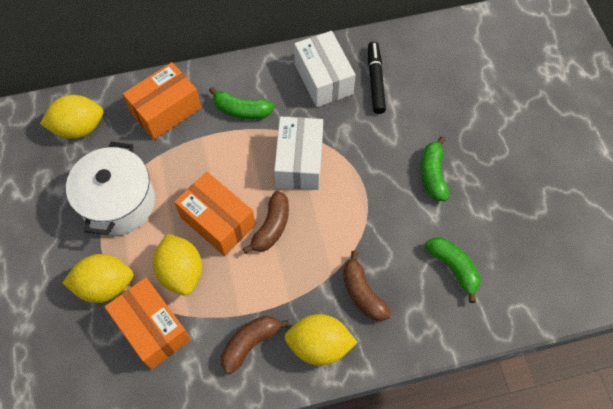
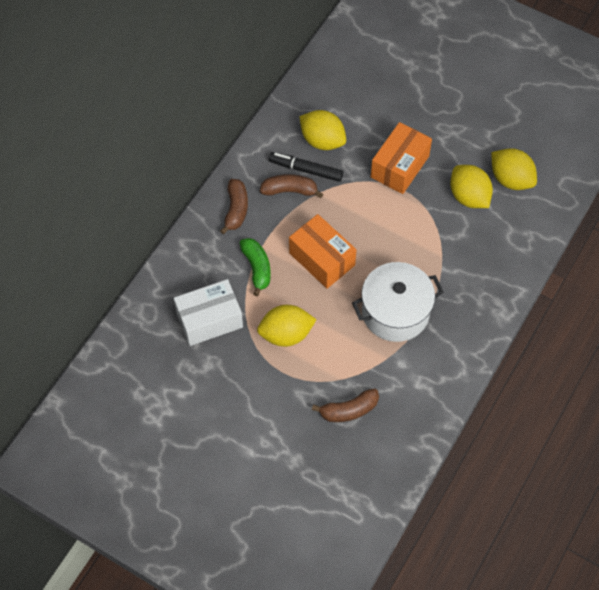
green banana: 3 -> 1
orange box: 3 -> 2
white box: 2 -> 1

